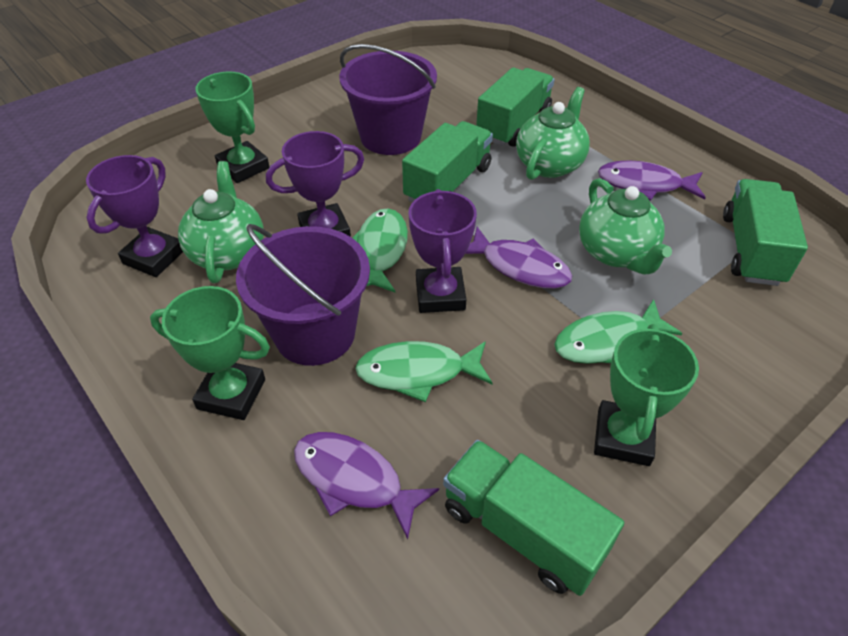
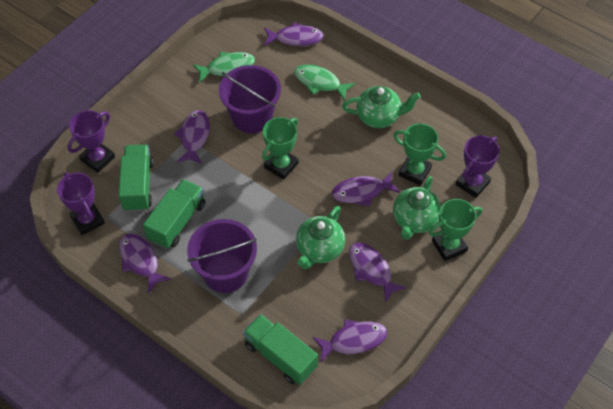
green fish: 3 -> 2
green truck: 4 -> 3
purple fish: 3 -> 6

